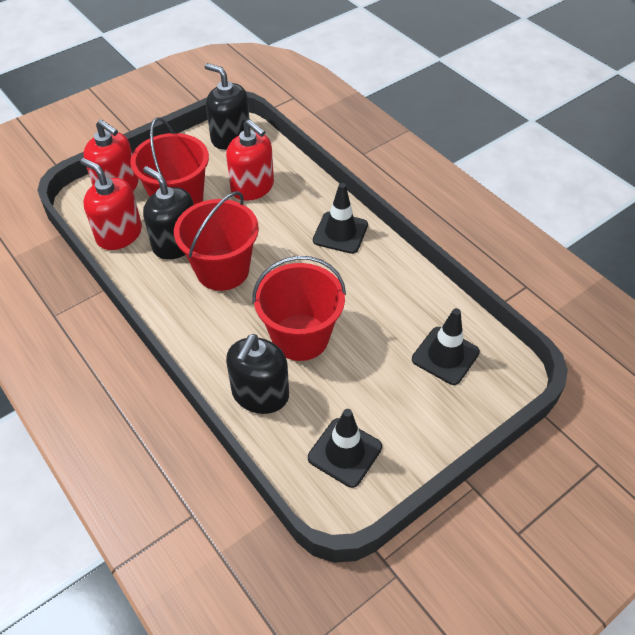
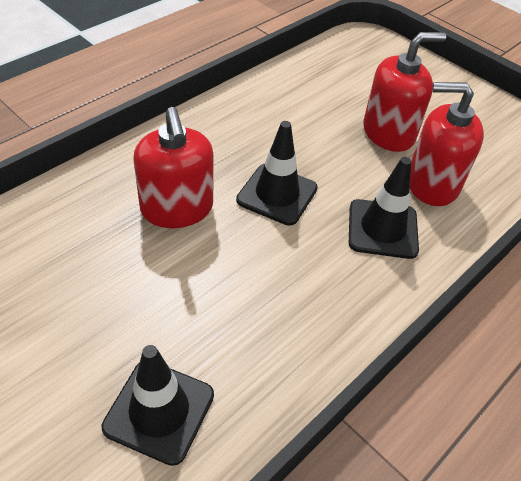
black soap dispenser: 3 -> 0
red bucket: 3 -> 0

